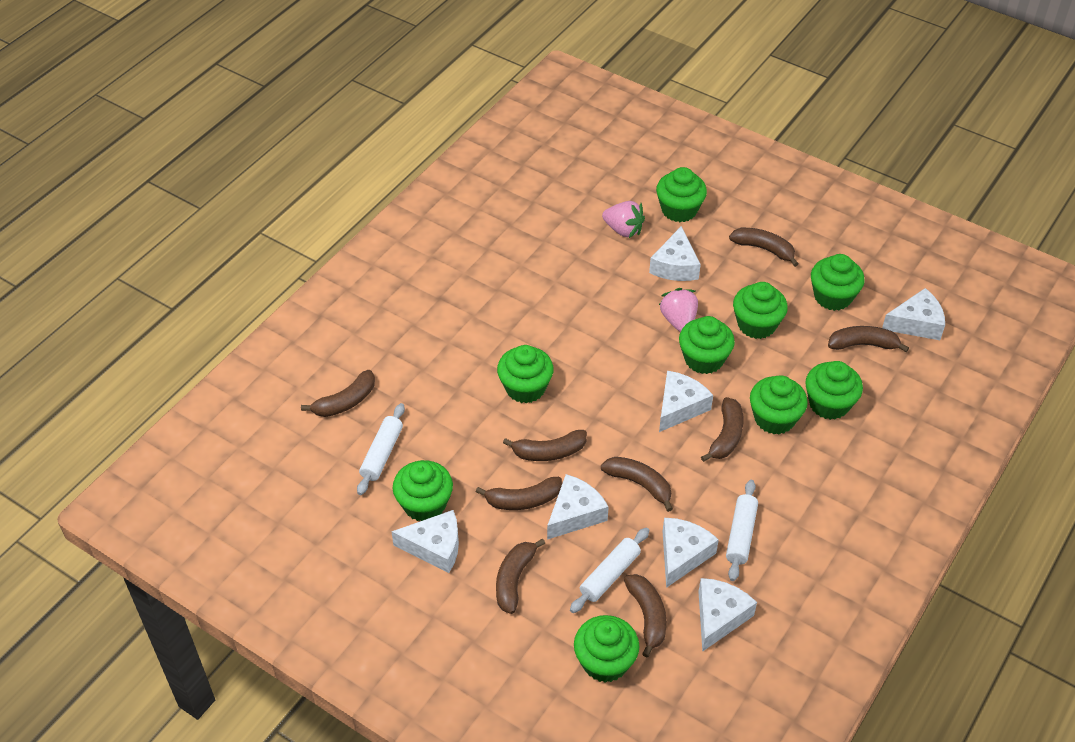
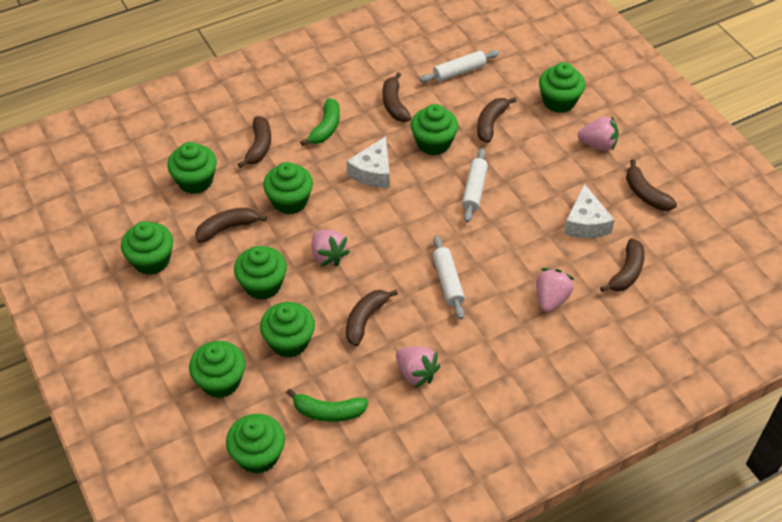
brown banana: 9 -> 7
green banana: 0 -> 2
pink strawberry: 2 -> 4
white cheese: 7 -> 2

